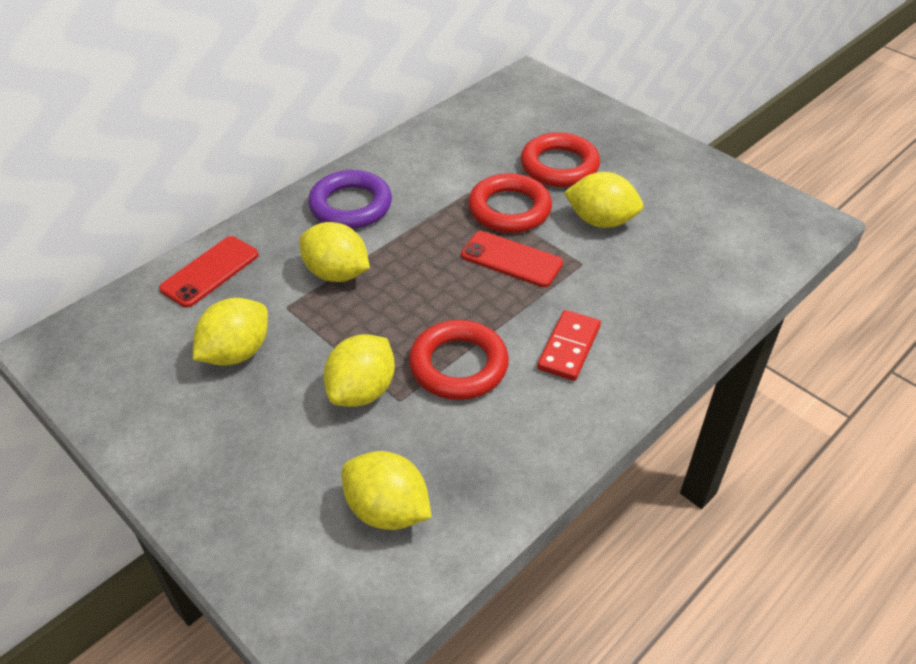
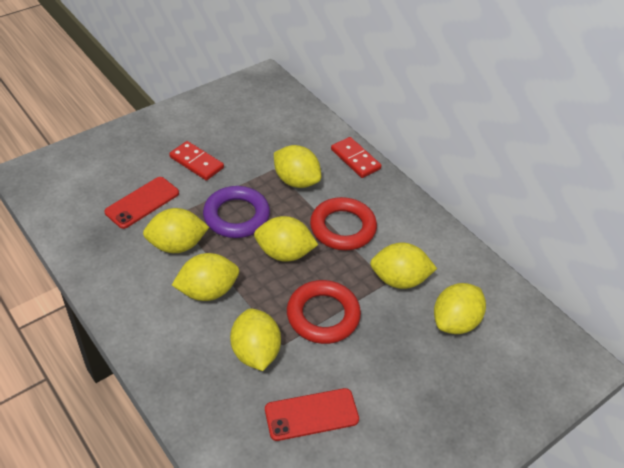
red domino: 1 -> 2
red ring: 3 -> 2
yellow lemon: 5 -> 7

